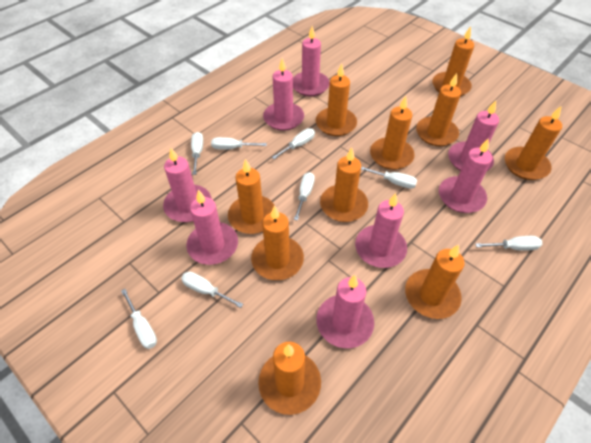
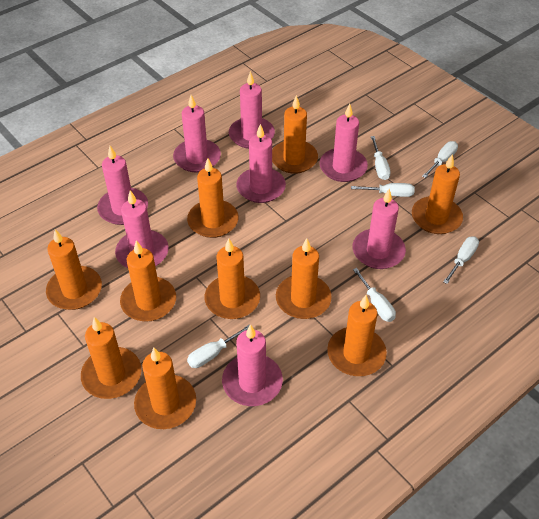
white screwdriver: 8 -> 6

